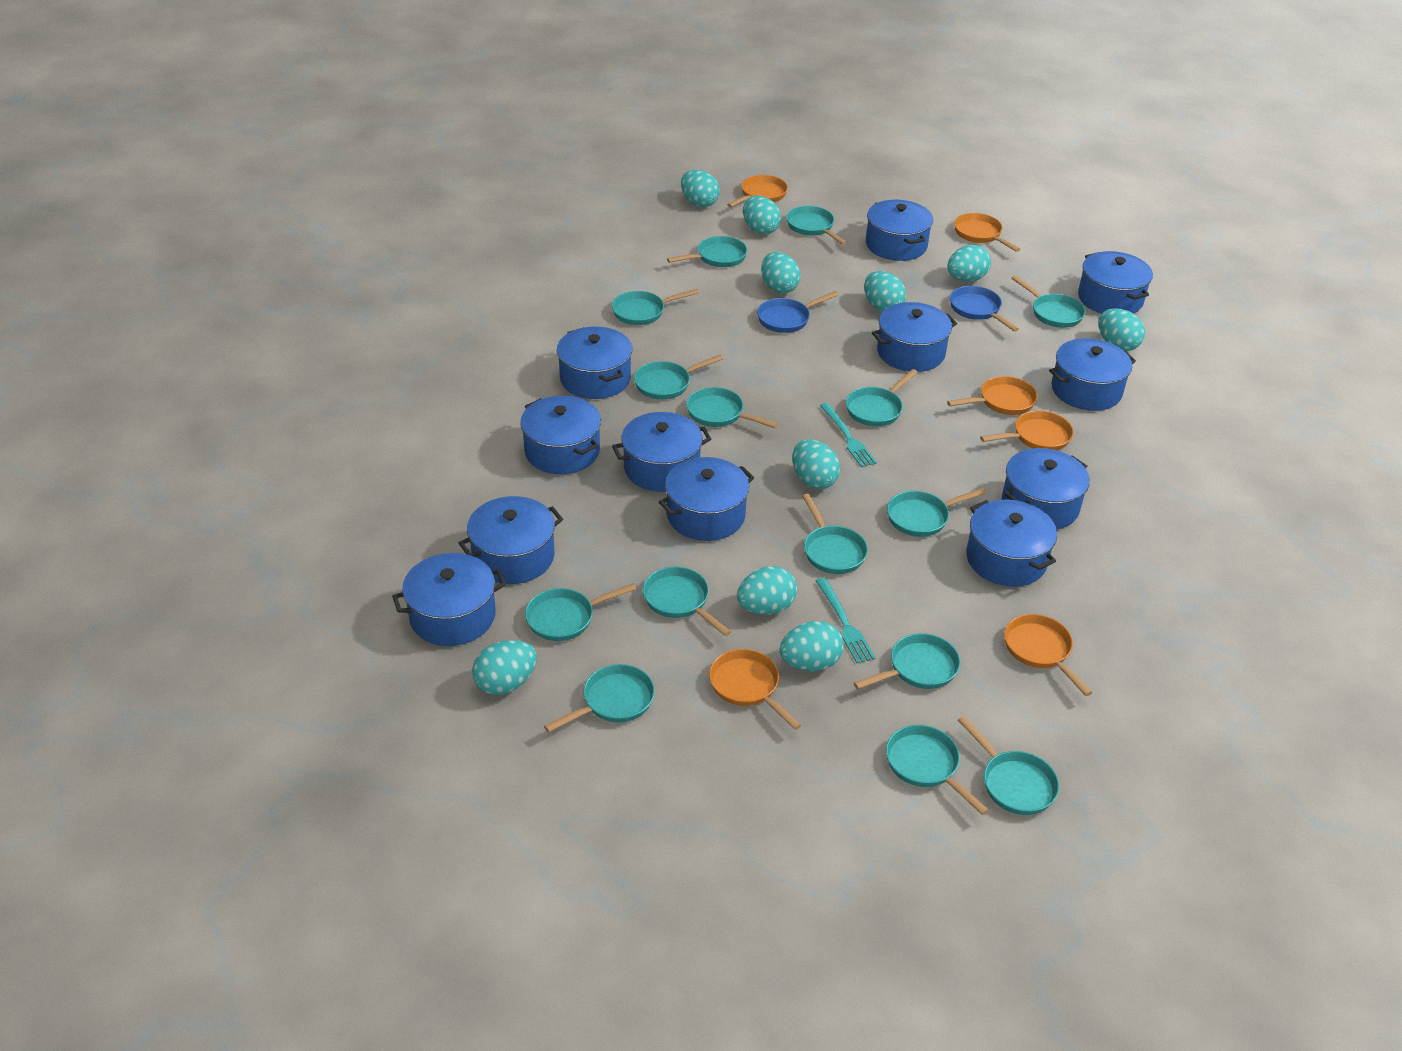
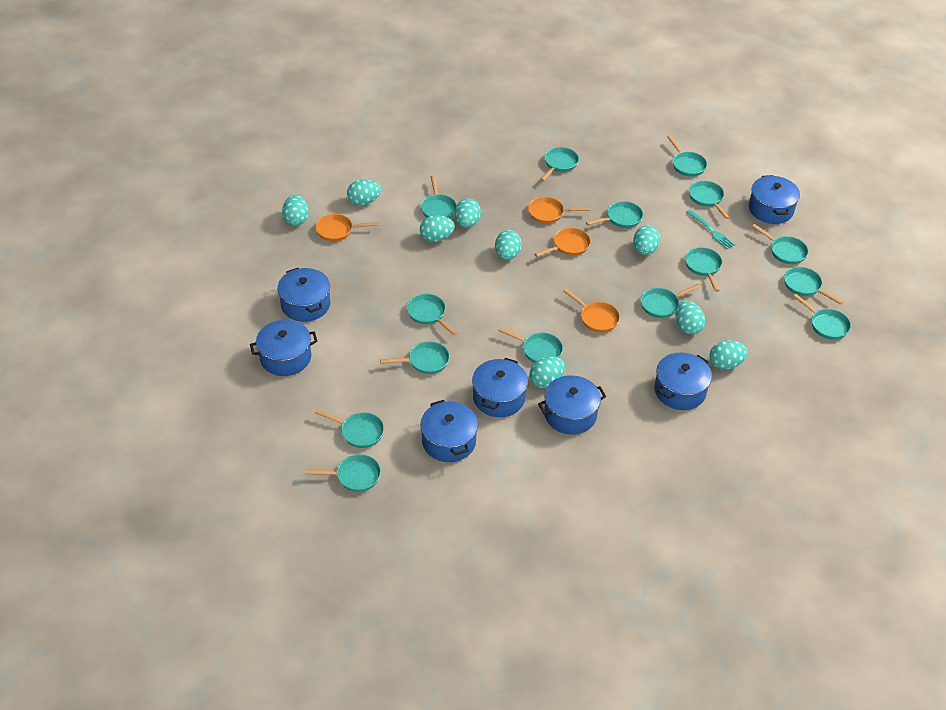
blue pan: 2 -> 0
blue pot: 12 -> 7
orange pan: 6 -> 4
turquoise egg: 10 -> 9
turquoise fork: 2 -> 1

